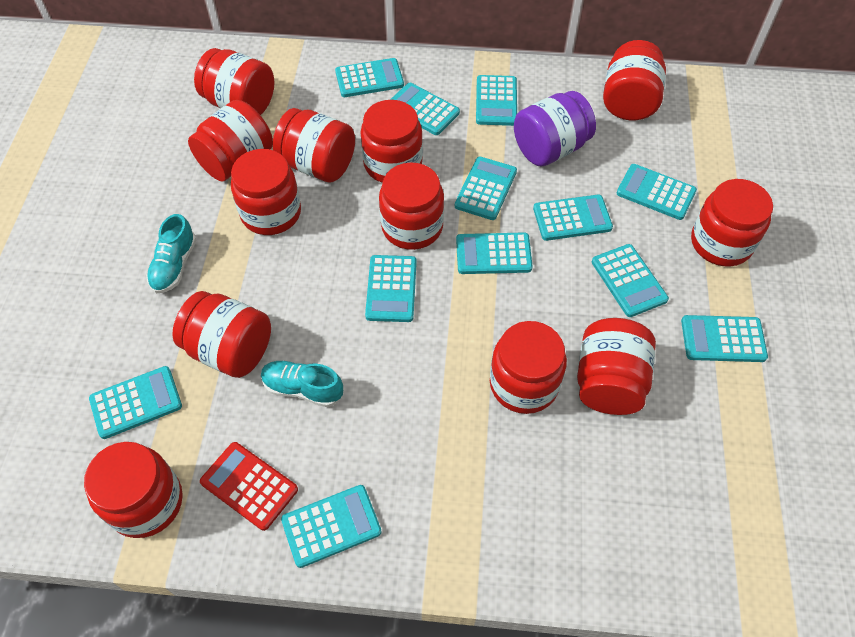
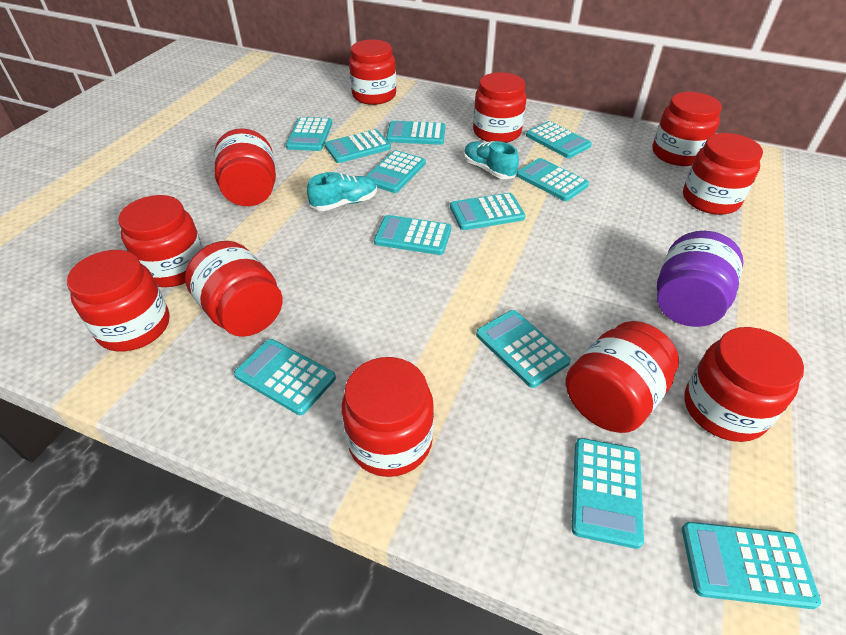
red calculator: 1 -> 0
red jar: 12 -> 11

